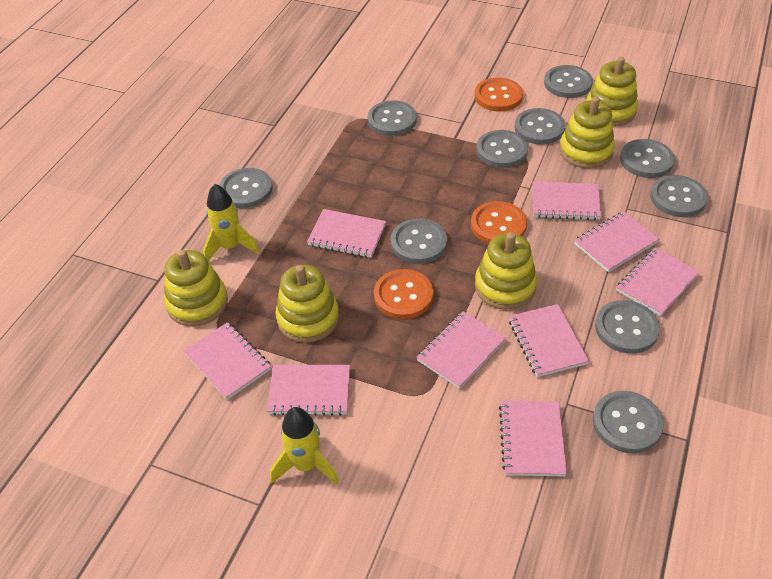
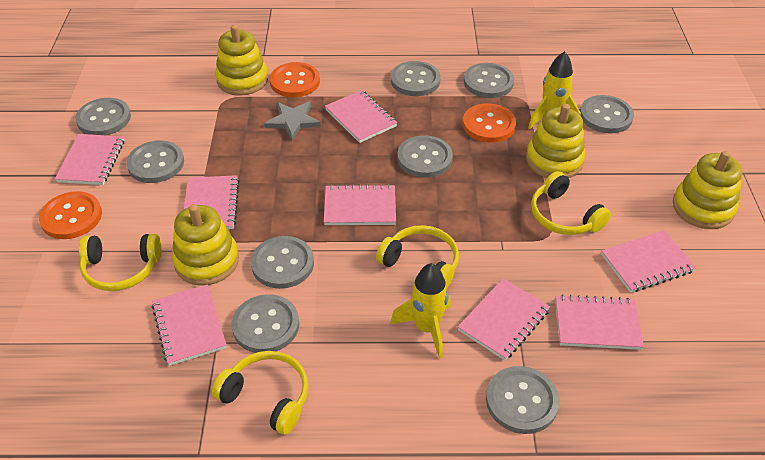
grey button: 10 -> 9
grey star: 0 -> 1
pink notebook: 9 -> 8
yellow headphones: 0 -> 4
yellow stacking toy: 5 -> 4

